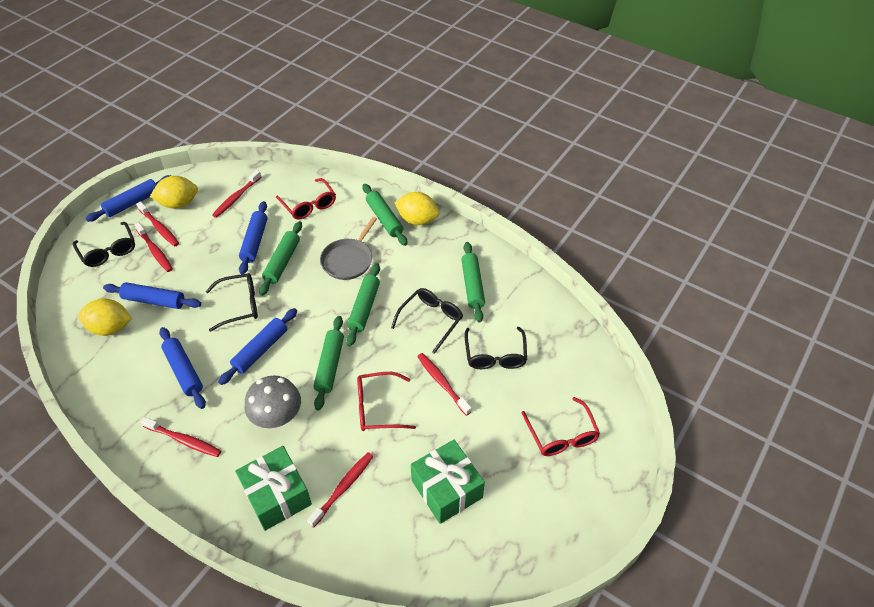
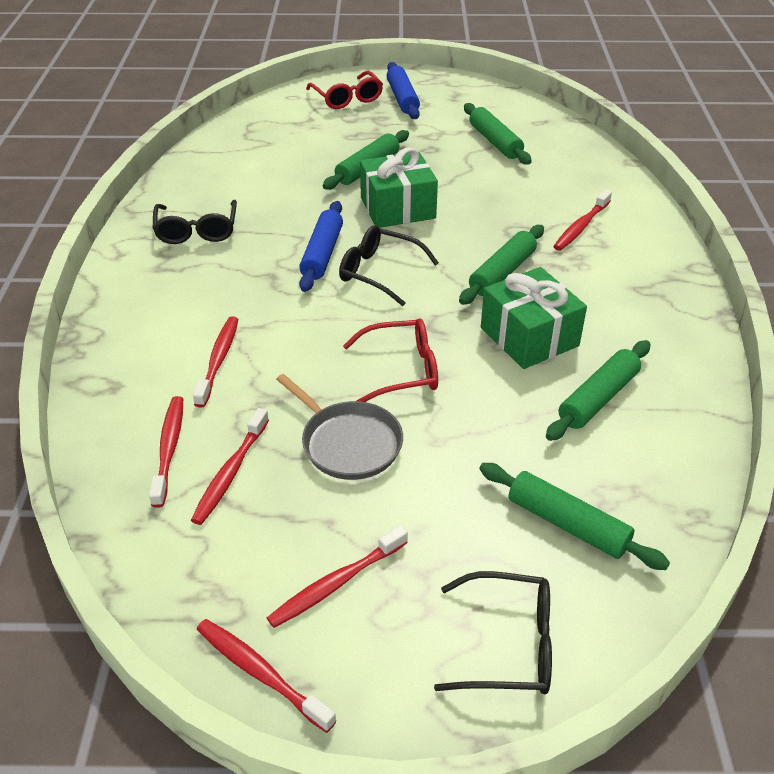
black glasses: 4 -> 3
blue rolling pin: 5 -> 2
grey mushroom: 1 -> 0
red glasses: 3 -> 2
yellow lemon: 3 -> 0

